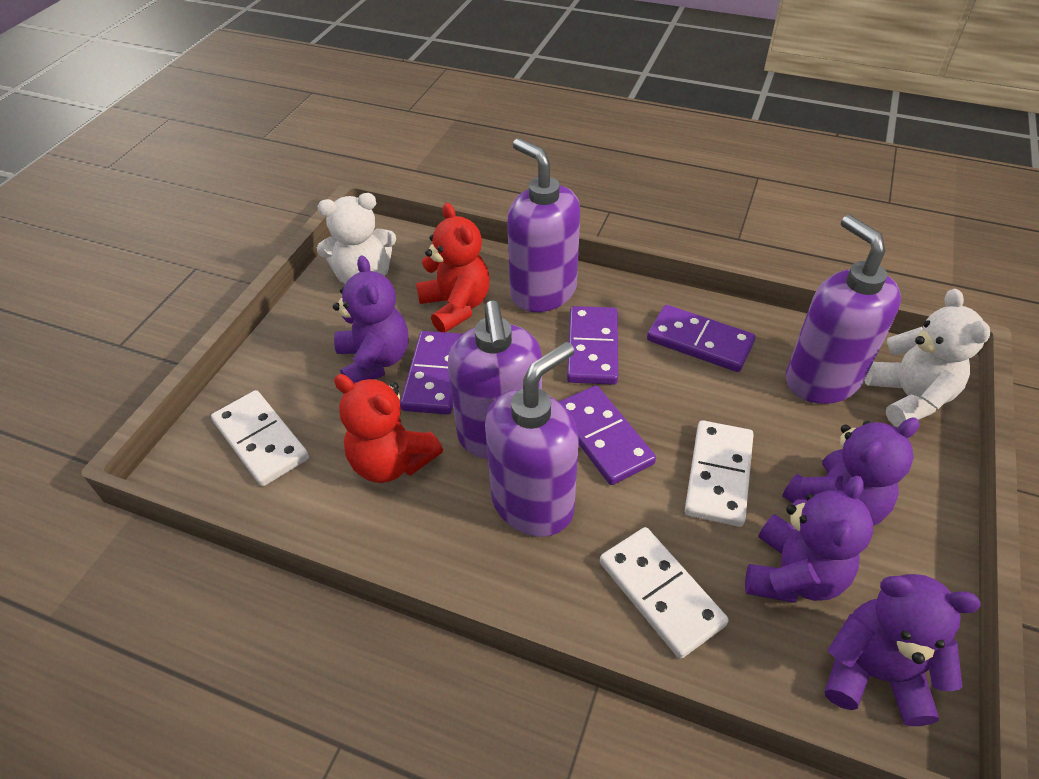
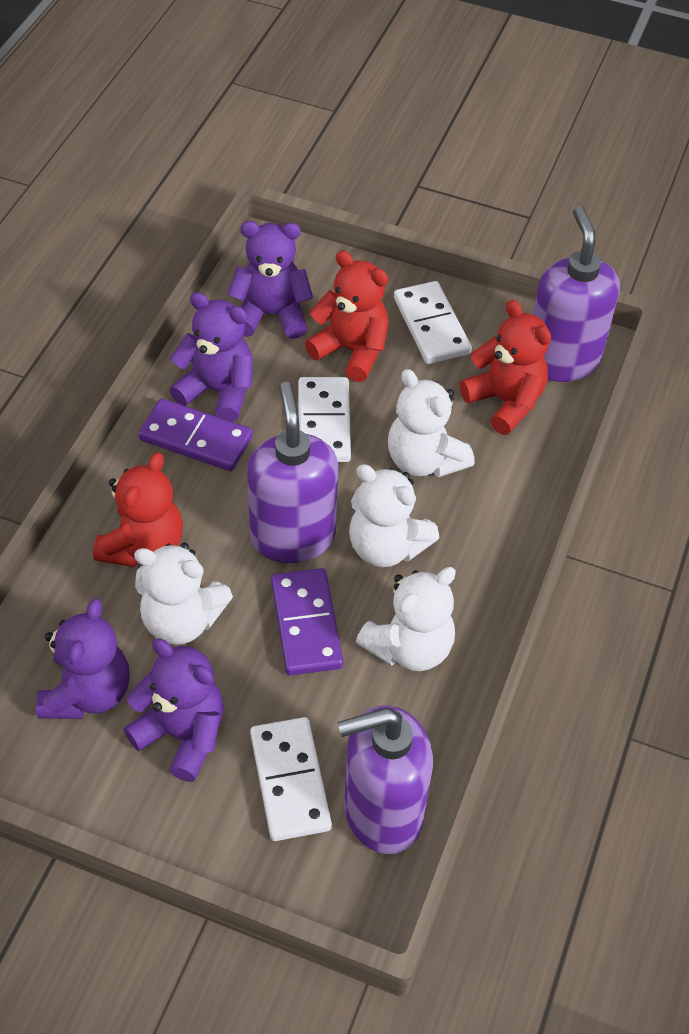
purple domino: 4 -> 2
purple soap dispenser: 4 -> 3
red teddy bear: 2 -> 3
white teddy bear: 2 -> 4

